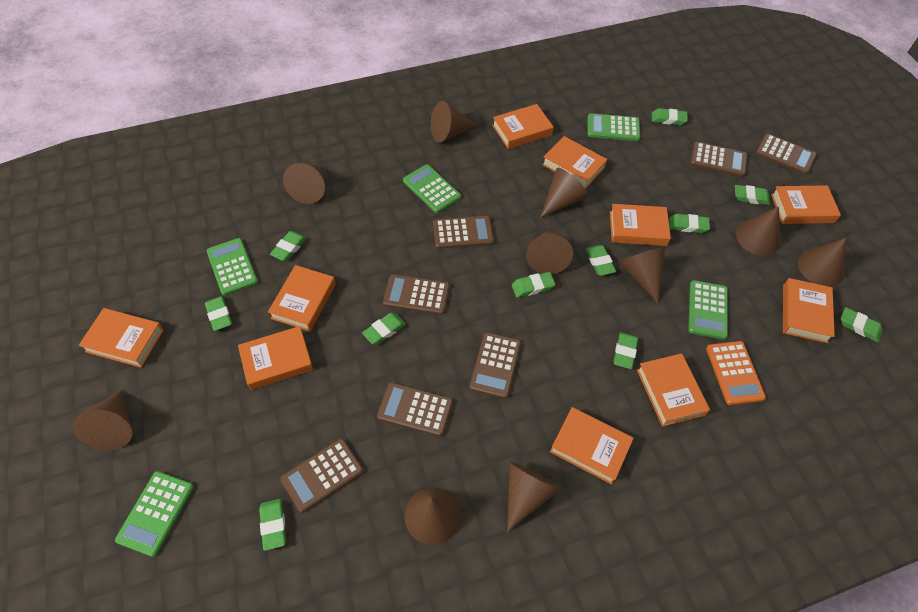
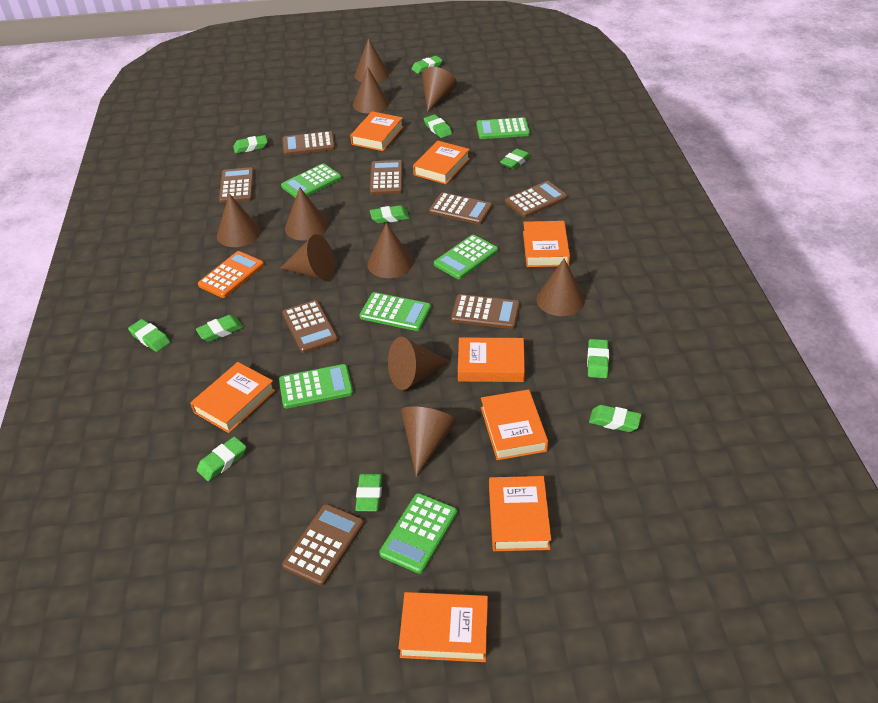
brown calculator: 7 -> 8
green calculator: 5 -> 6
orange book: 10 -> 8

